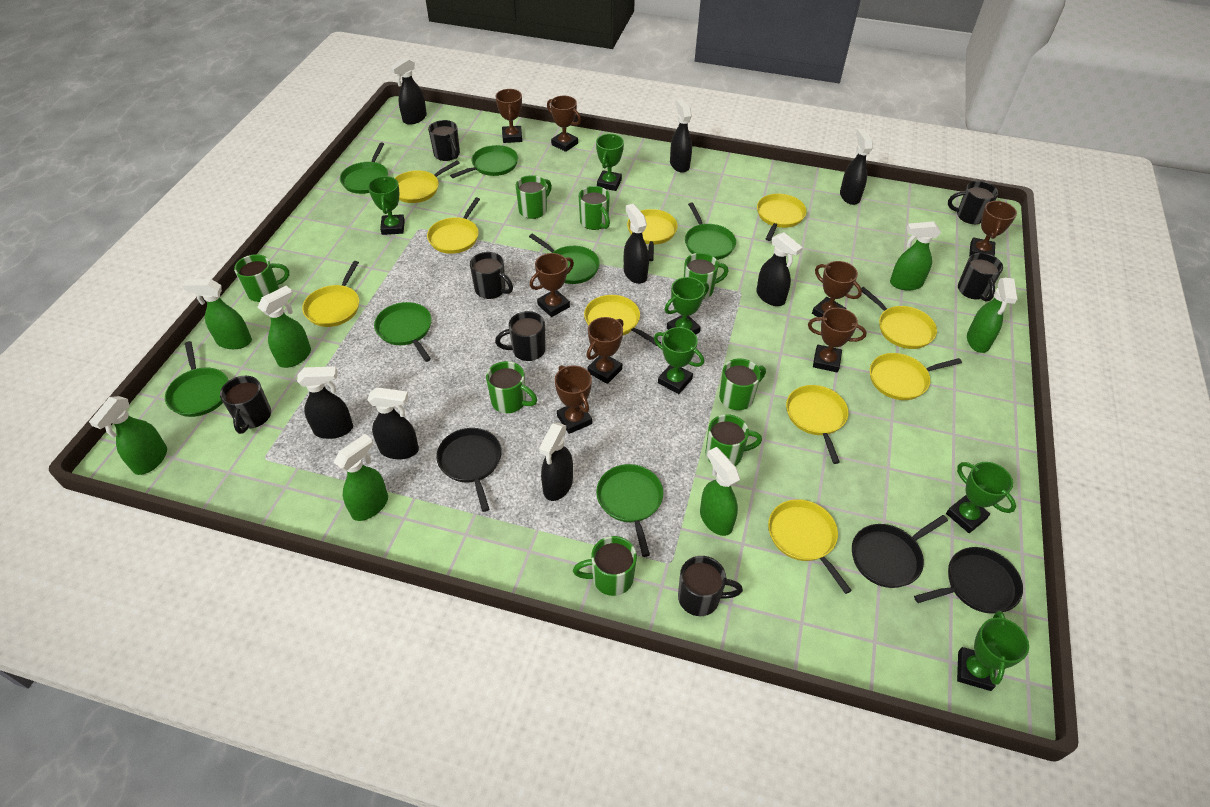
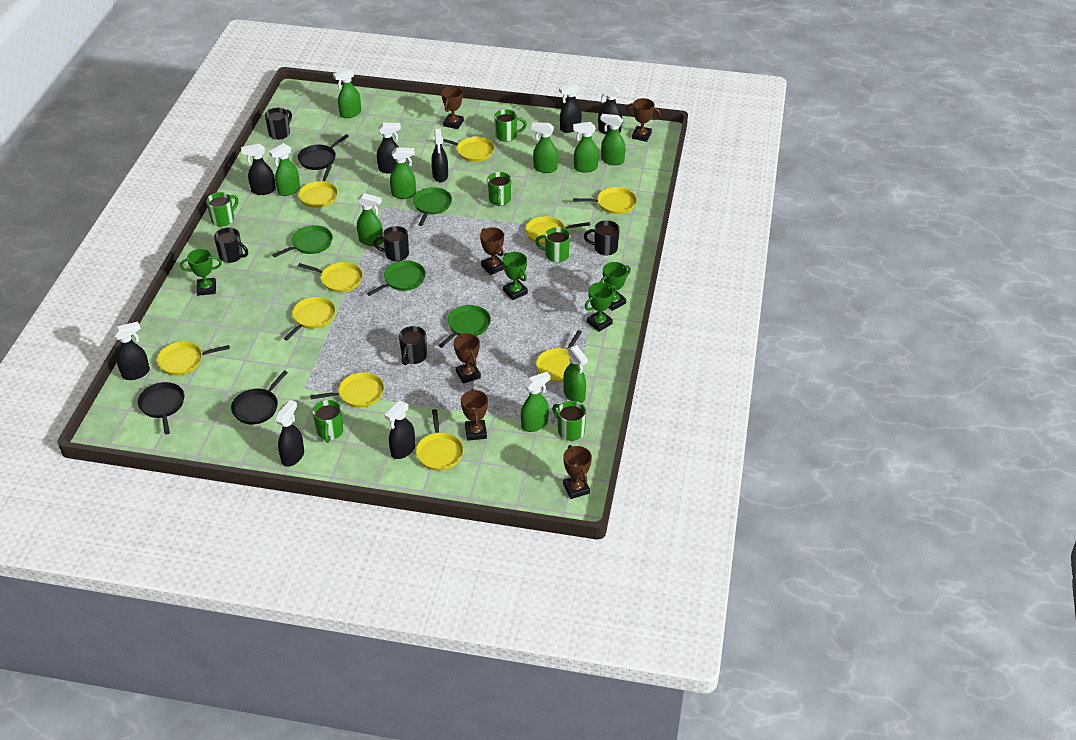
black mug: 7 -> 5
brown trophy: 8 -> 6
green mug: 8 -> 6
green pan: 7 -> 4
green spray bottle: 7 -> 9
green trophy: 6 -> 4

